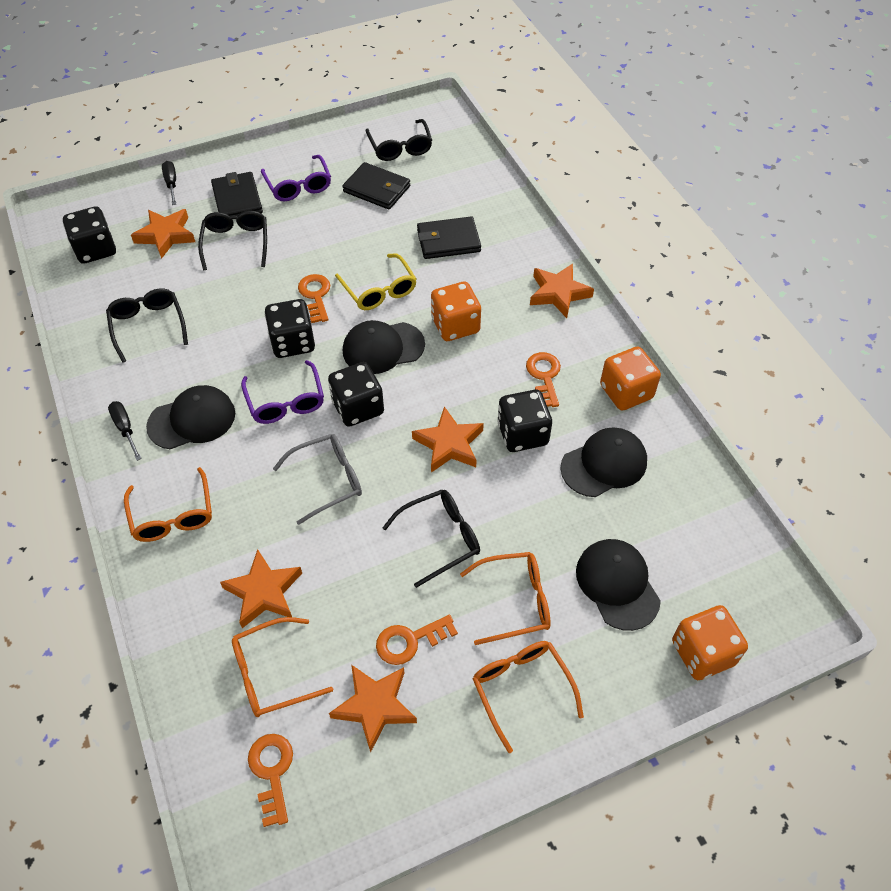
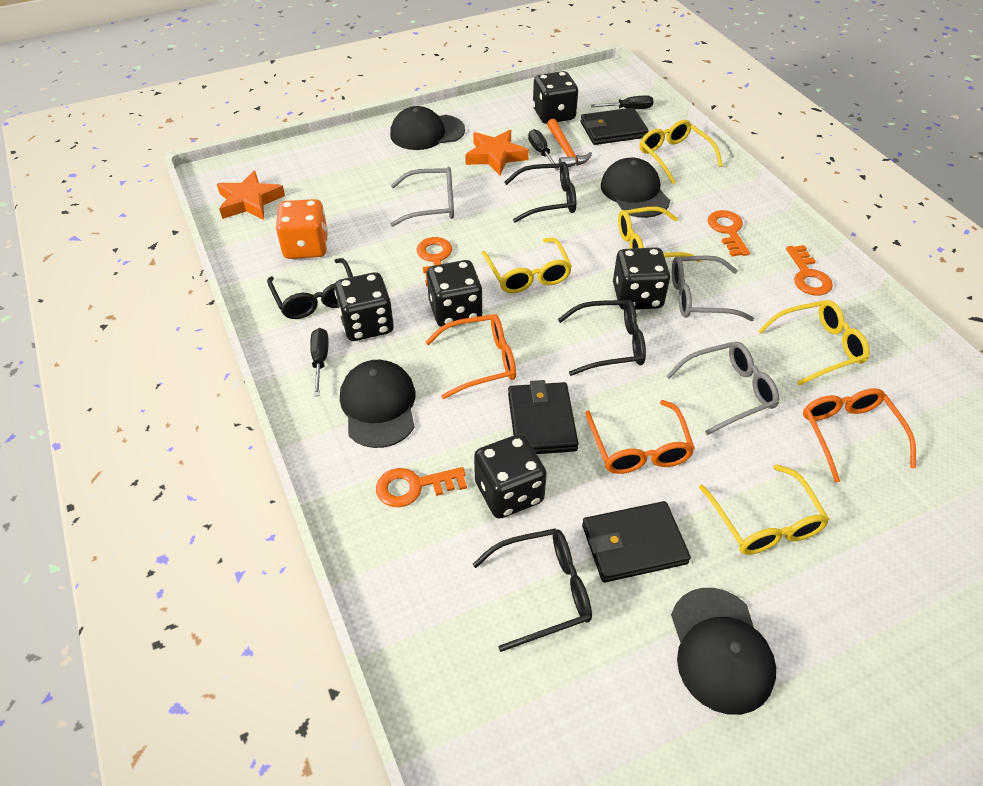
black dice: 4 -> 5
black screwdriver: 2 -> 3
grey glasses: 1 -> 3
orange dice: 3 -> 1
orange glasses: 4 -> 3
orange hammer: 0 -> 1
orange star: 5 -> 2
purple glasses: 2 -> 0
yellow glasses: 1 -> 5

